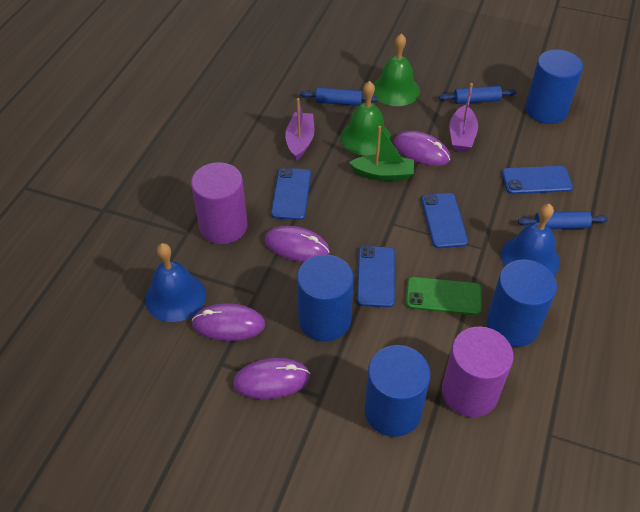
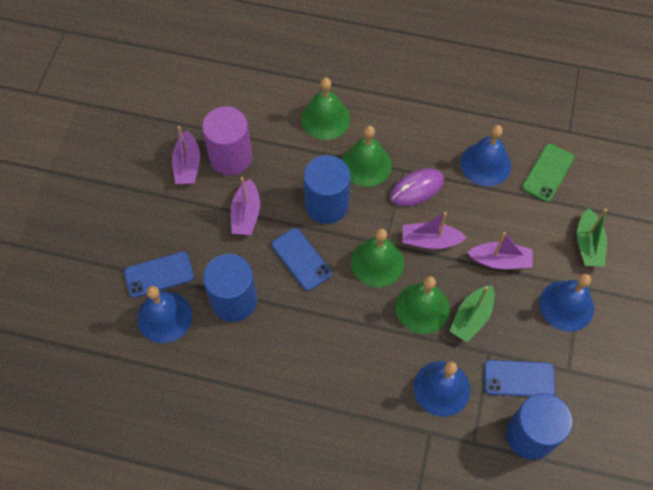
blue bell: 2 -> 4
blue cylinder: 4 -> 3
blue phone: 4 -> 3
blue rolling pin: 3 -> 0
green bell: 2 -> 4
green boat: 1 -> 2
purple boat: 2 -> 4
purple cylinder: 2 -> 1
purple mouse: 4 -> 1

